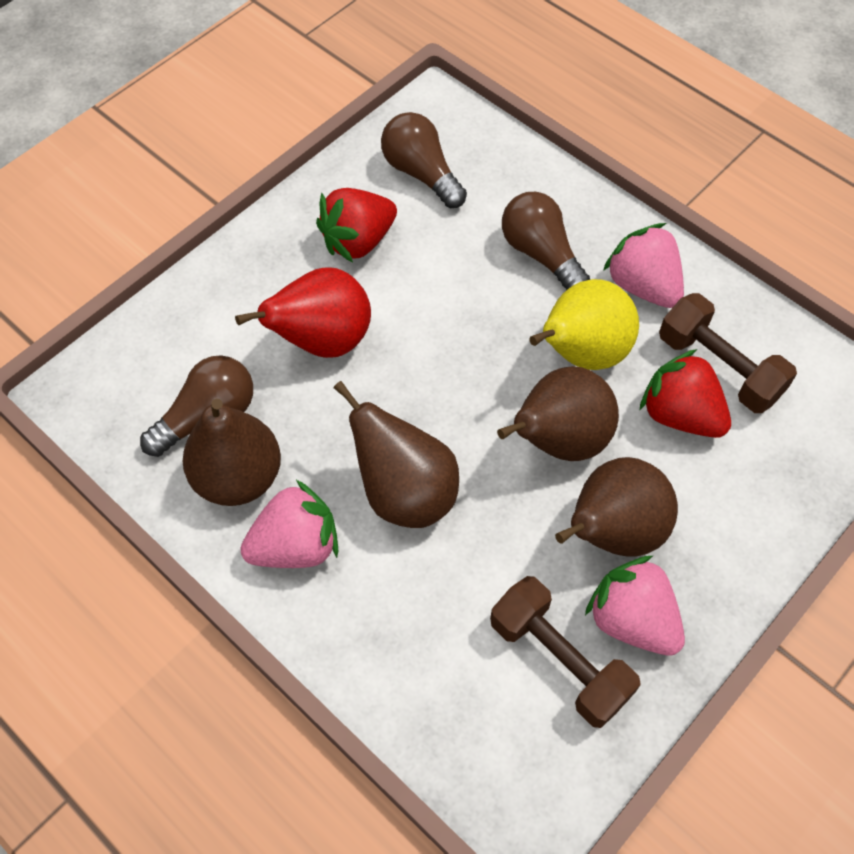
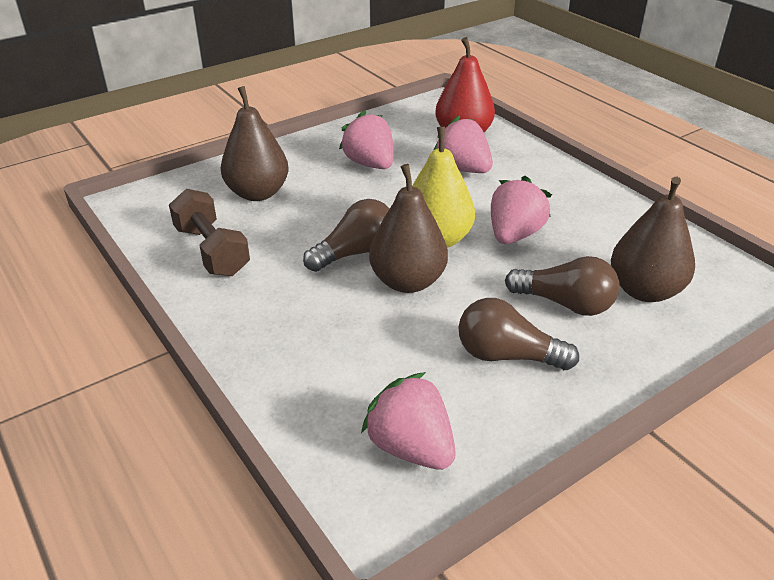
brown dumbbell: 2 -> 1
brown pear: 4 -> 3
pink strawberry: 3 -> 4
red strawberry: 2 -> 0

